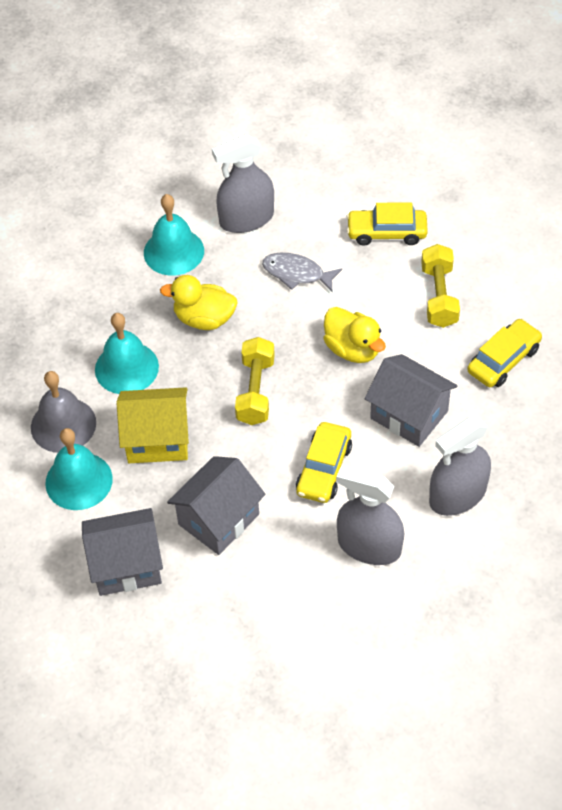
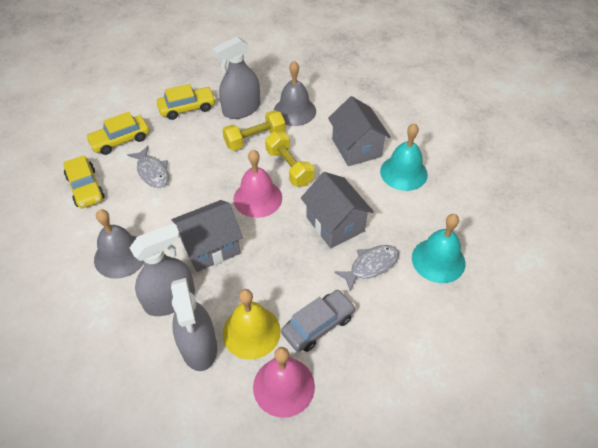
grey bell: 1 -> 2
grey car: 0 -> 1
grey fish: 1 -> 2
pink bell: 0 -> 2
turquoise bell: 3 -> 2
yellow bell: 0 -> 1
yellow duck: 2 -> 0
yellow house: 1 -> 0

